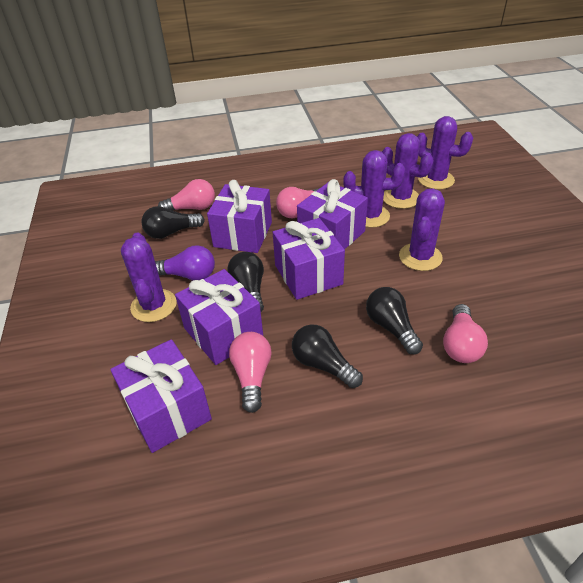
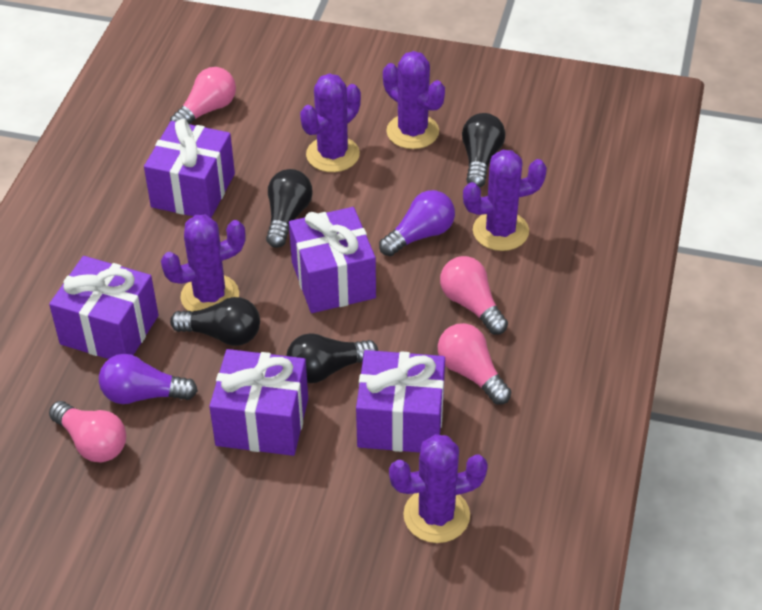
purple light bulb: 1 -> 2

